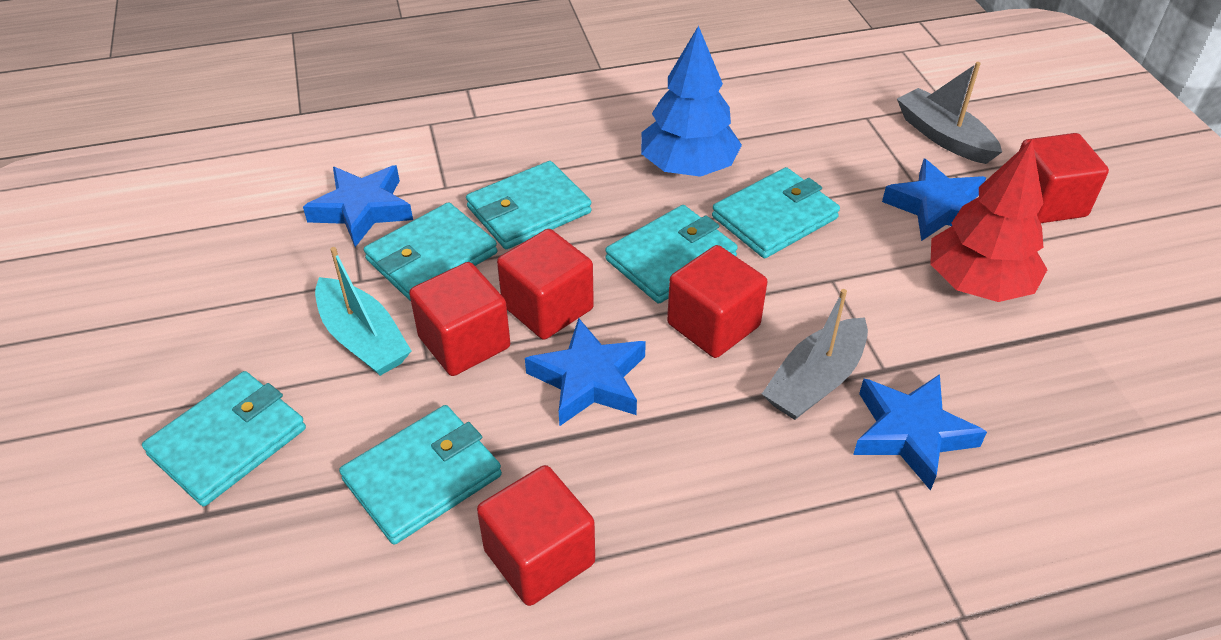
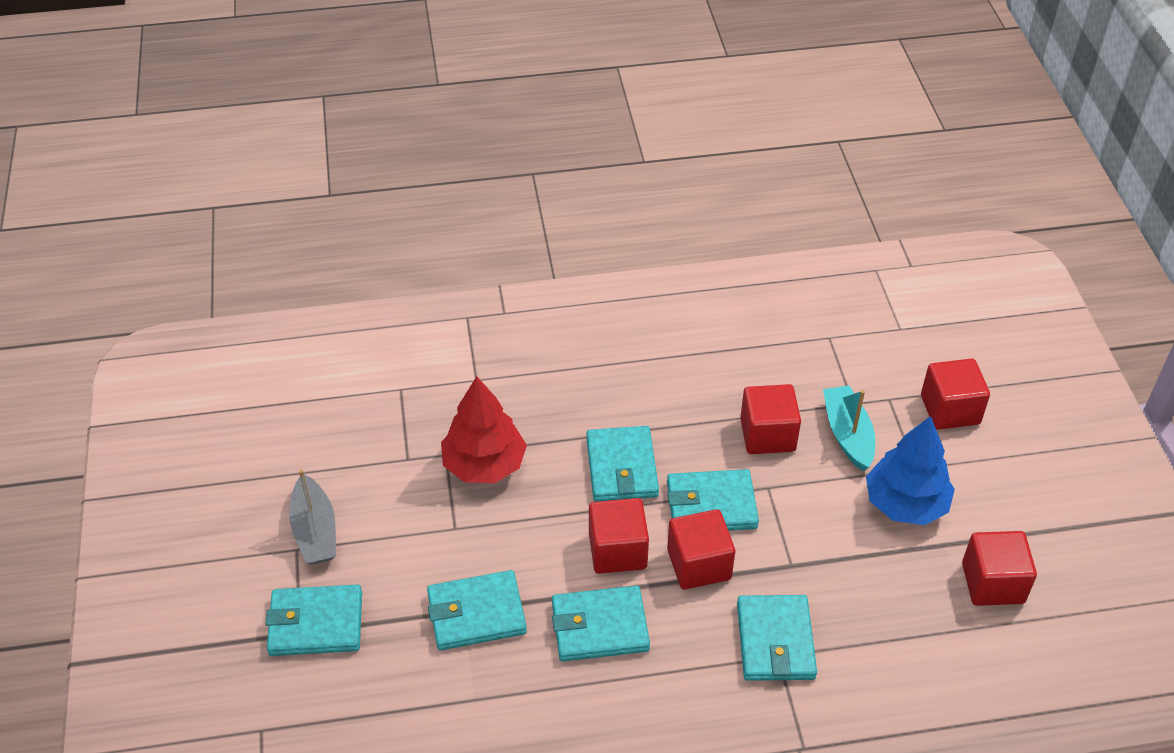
blue star: 4 -> 0
grey boat: 2 -> 1

